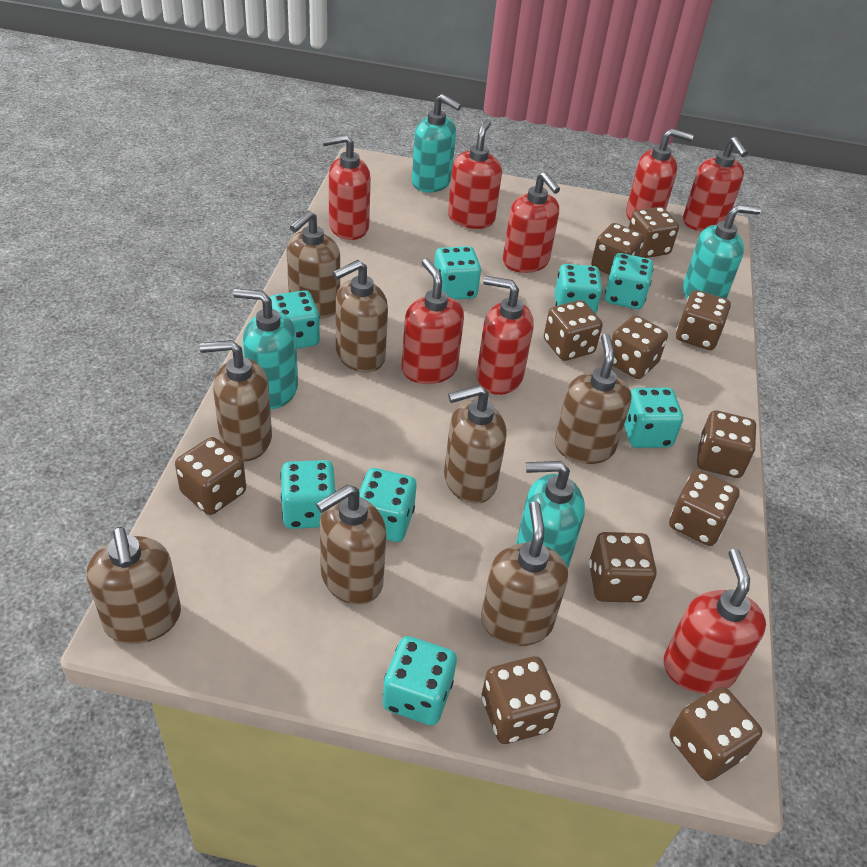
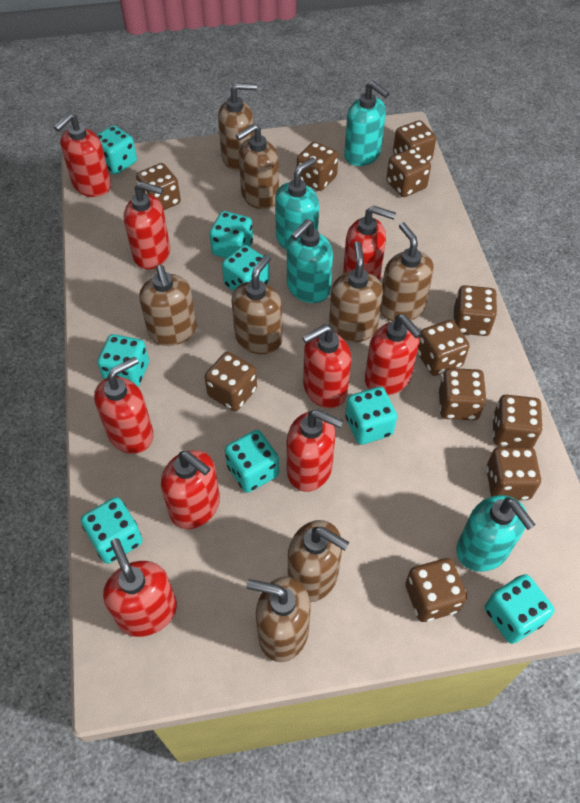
red soap dispenser: 8 -> 9

